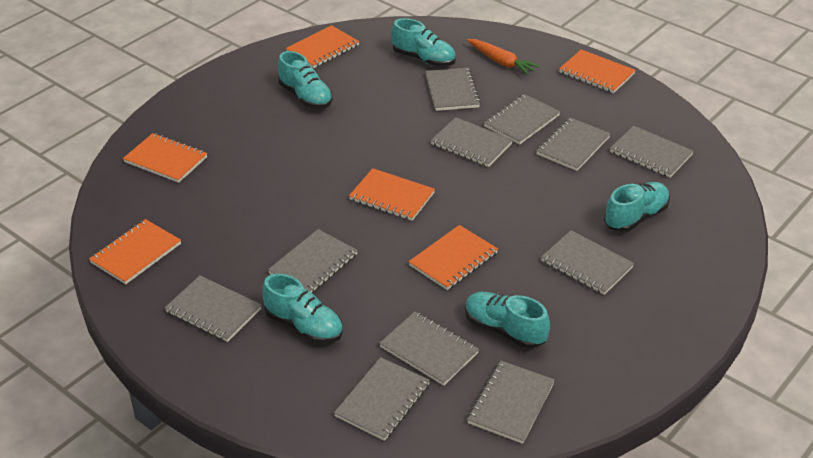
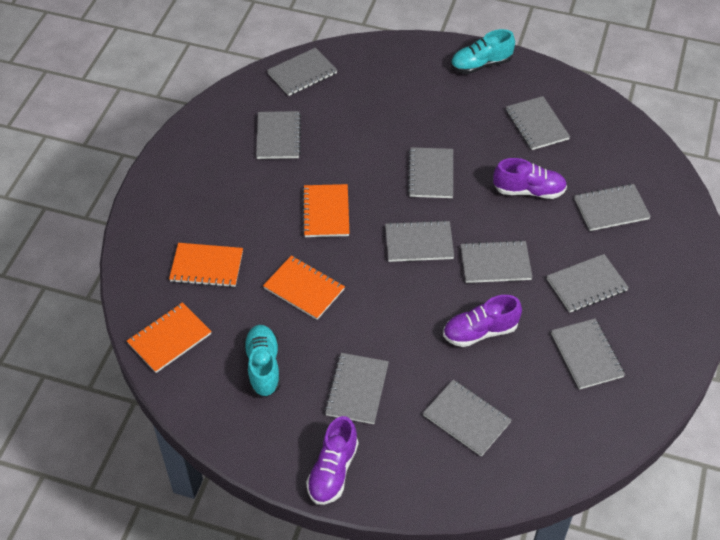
orange carrot: 1 -> 0
orange notebook: 6 -> 4
purple shoe: 0 -> 3
turquoise shoe: 5 -> 2

